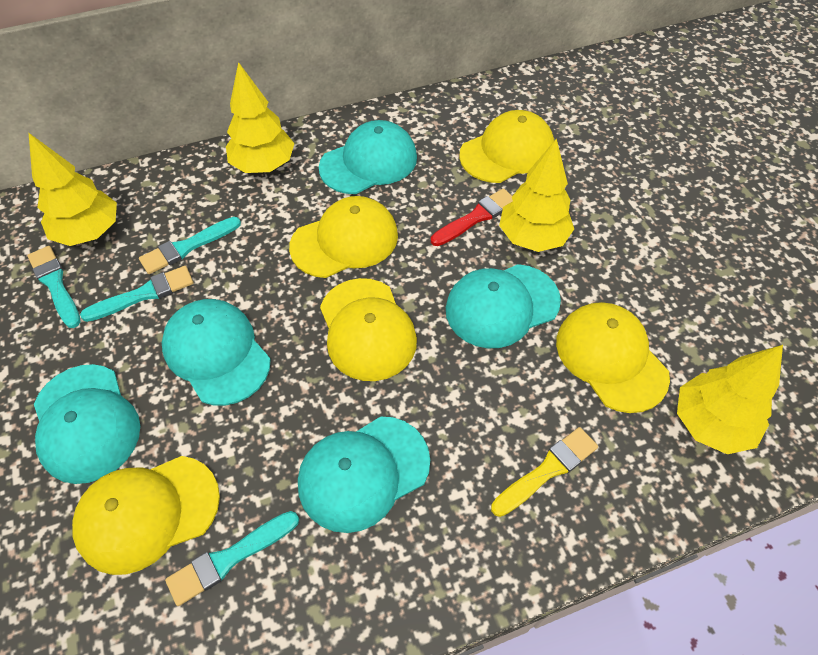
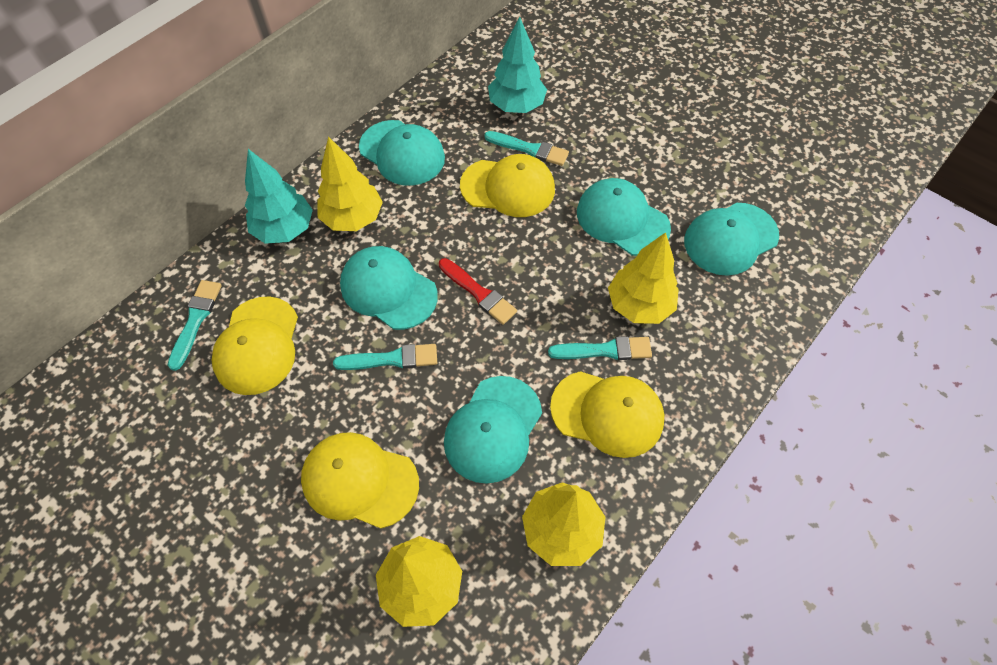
turquoise tree: 0 -> 2
yellow brush: 1 -> 0
yellow cap: 5 -> 4

